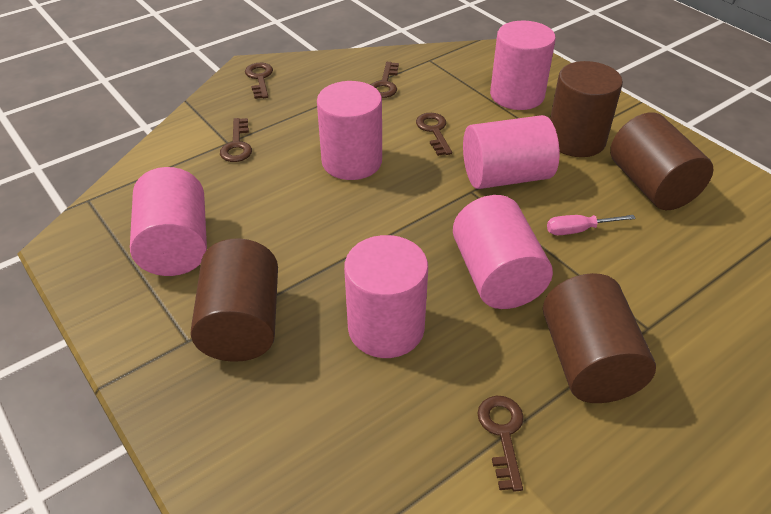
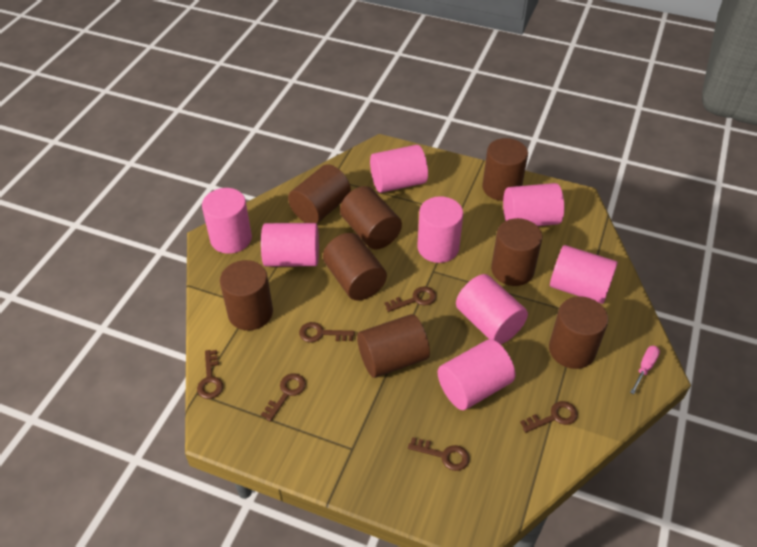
brown cylinder: 4 -> 8
brown key: 5 -> 6
pink cylinder: 6 -> 8

